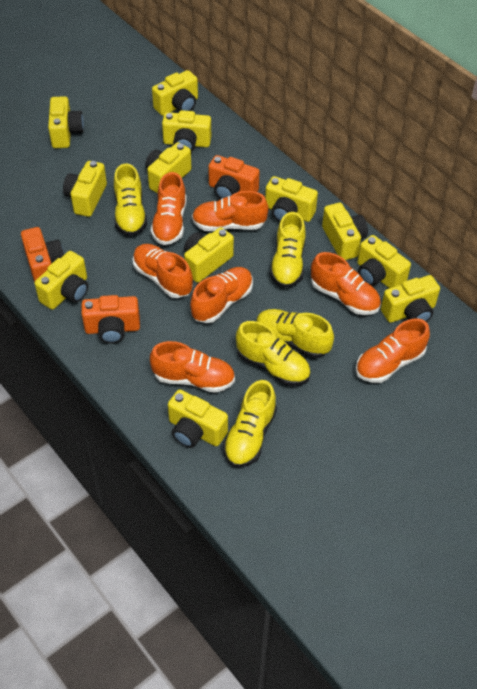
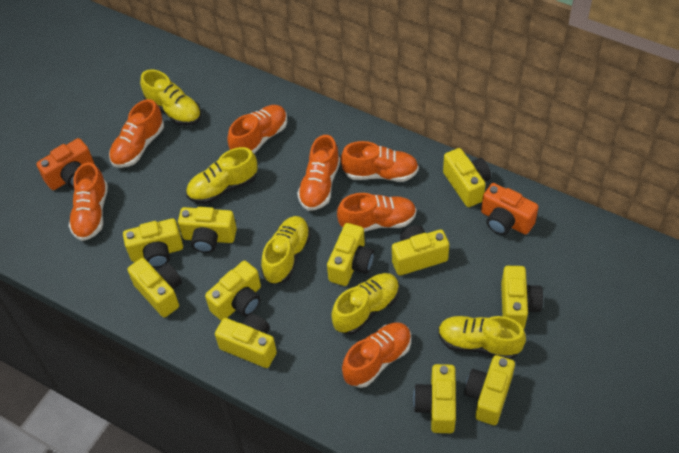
orange camera: 3 -> 2
yellow camera: 12 -> 11

